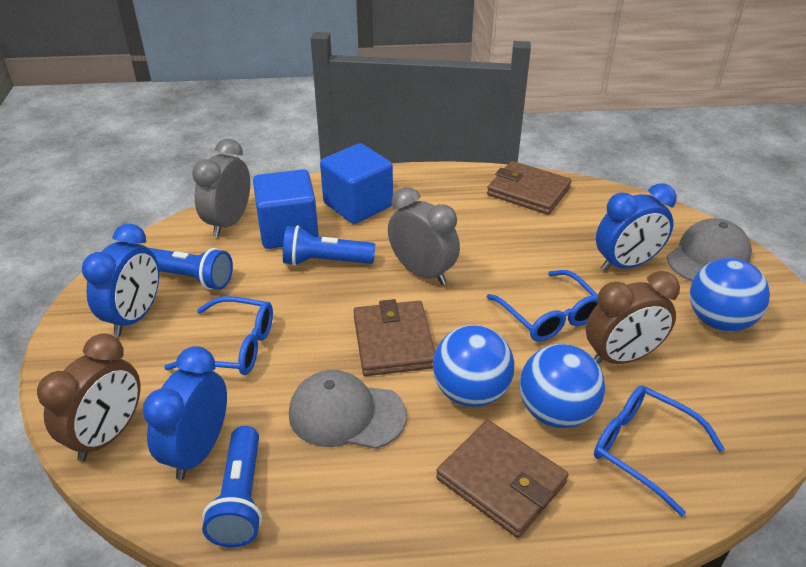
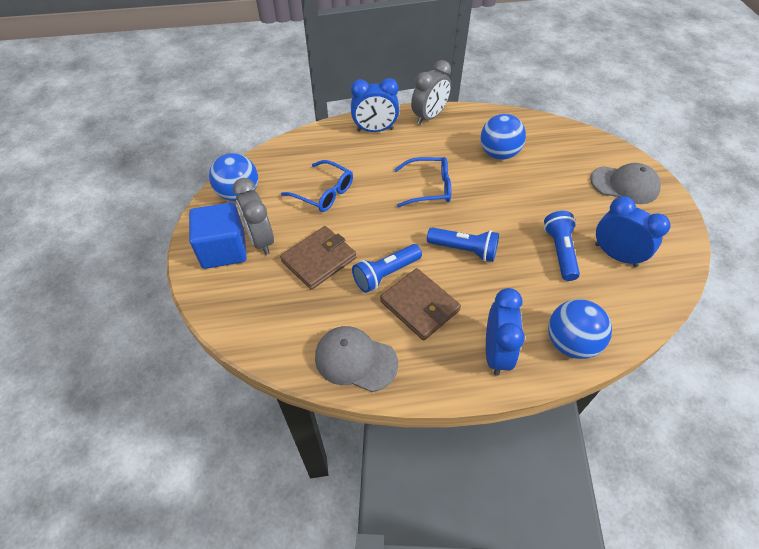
blue cube: 2 -> 1
blue glasses: 3 -> 2
brown clock: 2 -> 0
brown wallet: 3 -> 2

